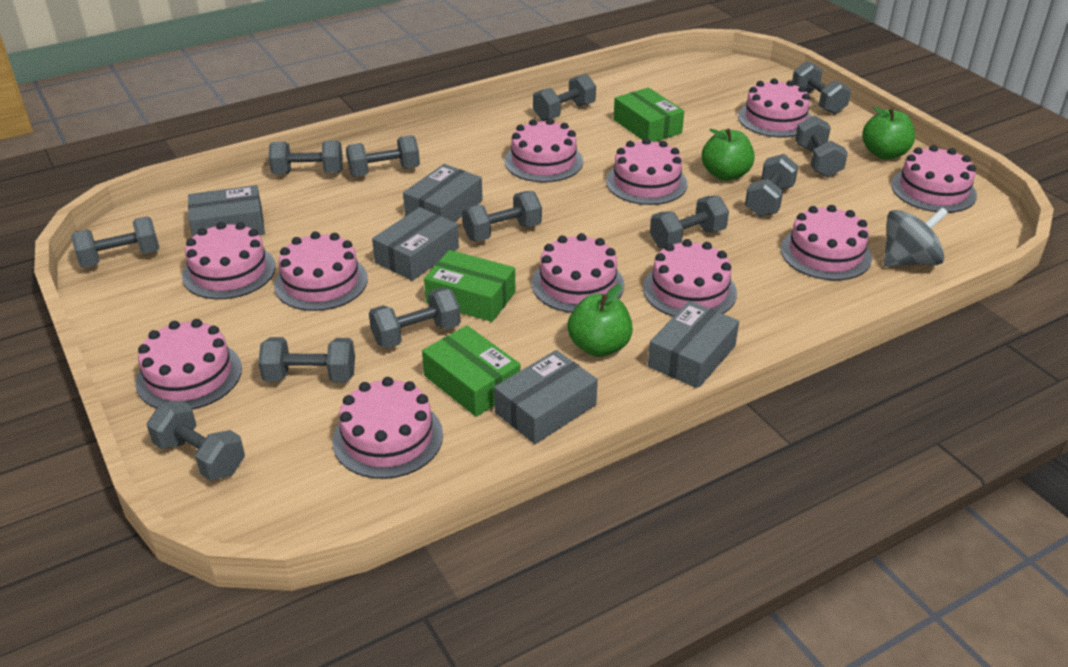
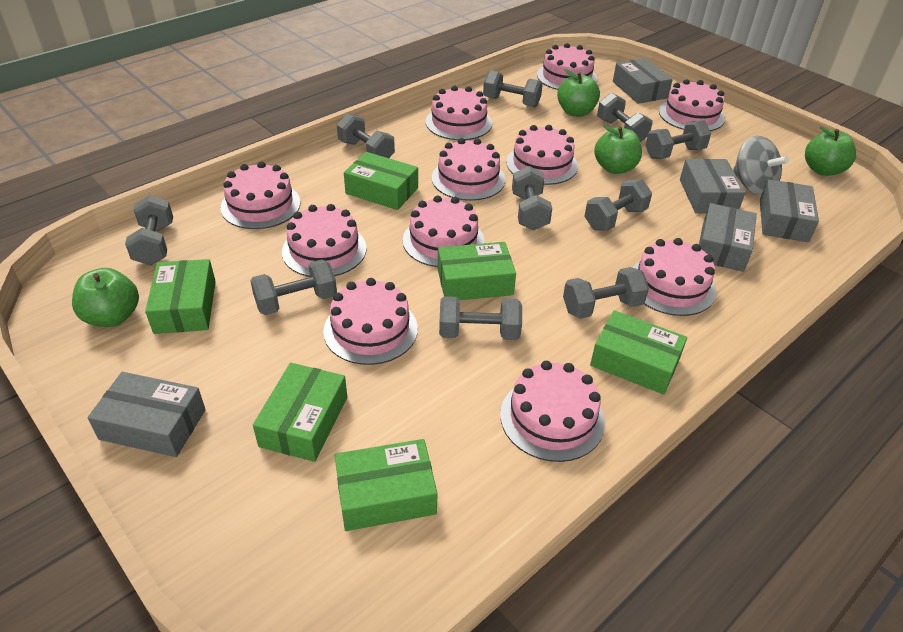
green apple: 3 -> 4
green box: 3 -> 6
grey dumbbell: 12 -> 10

